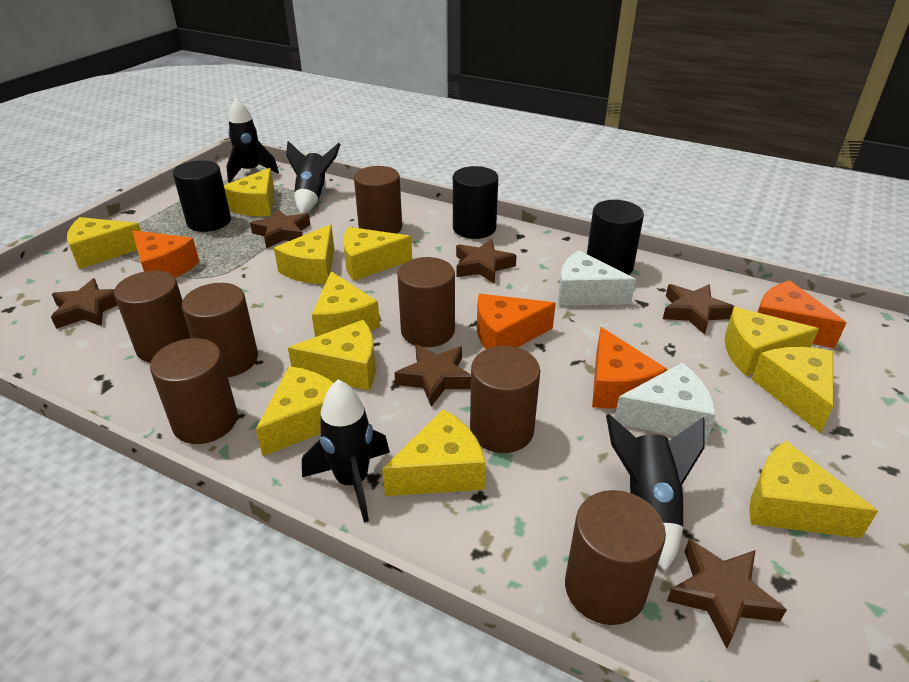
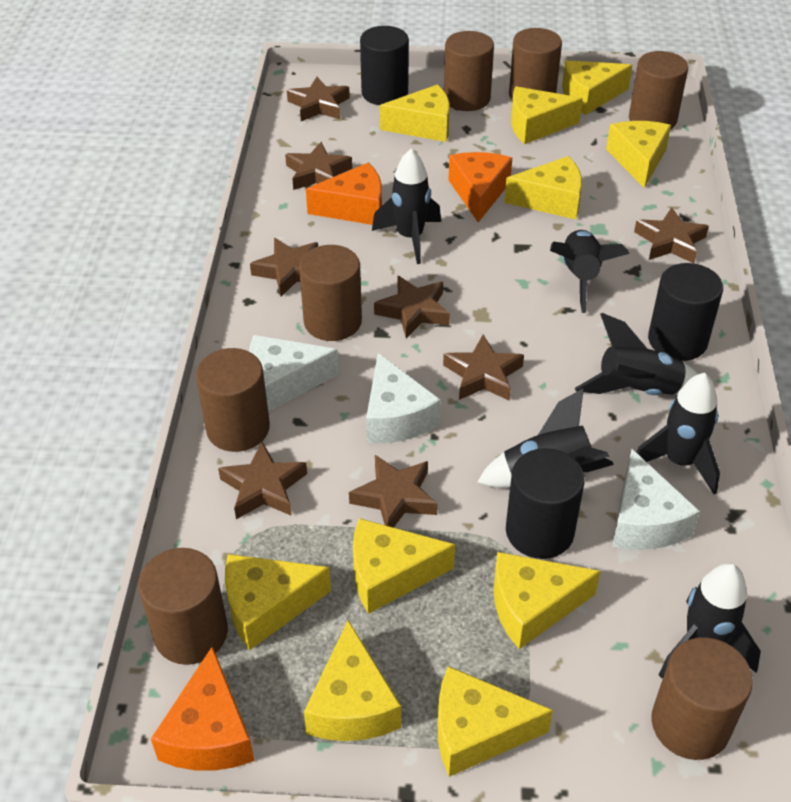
black rocket: 4 -> 6
brown star: 6 -> 8
orange cheese: 4 -> 3
white cheese: 2 -> 3
yellow cheese: 11 -> 10

